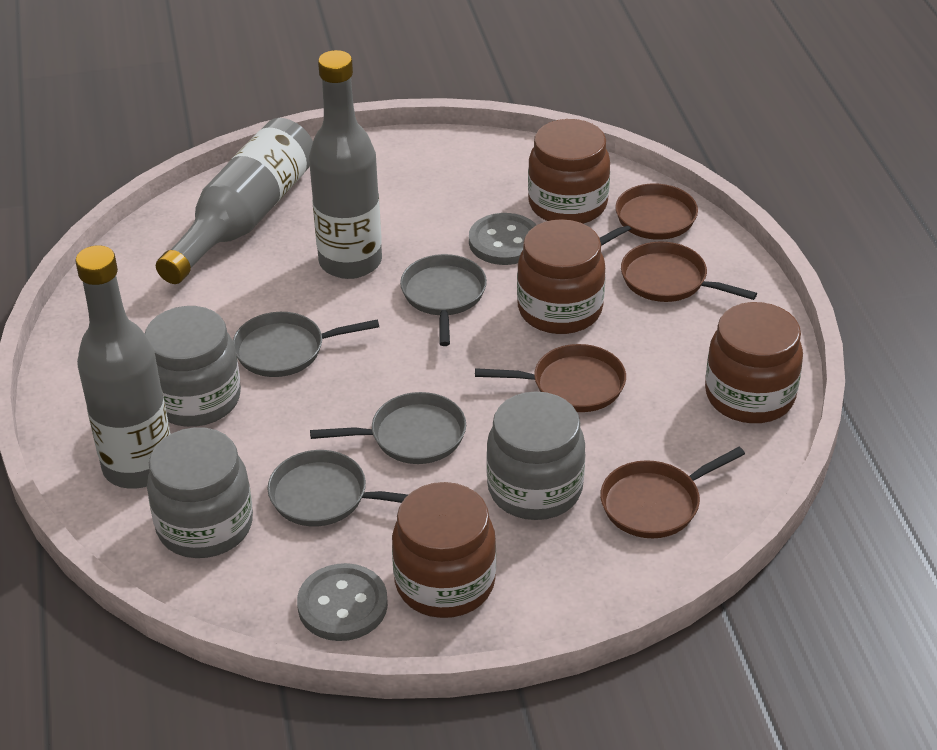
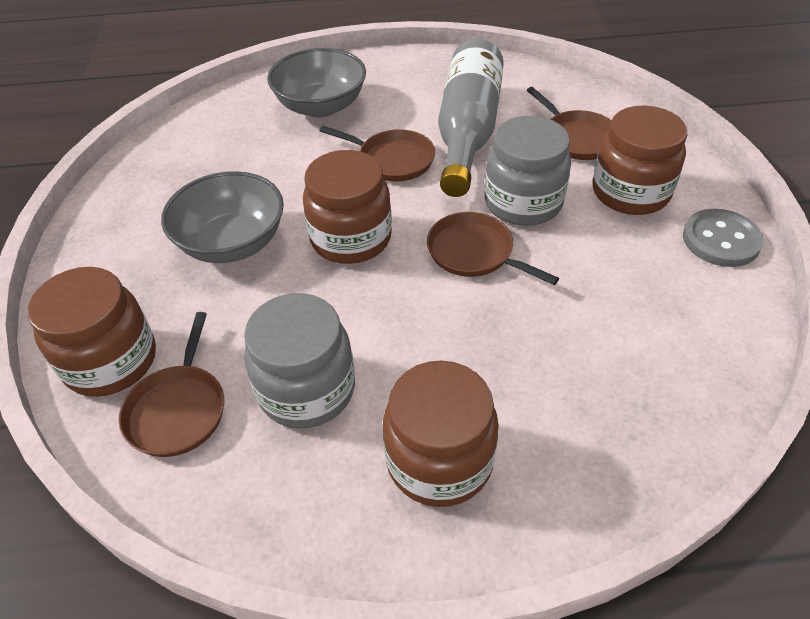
grey bottle: 3 -> 1
grey bowl: 0 -> 2
grey button: 2 -> 1
grey jar: 3 -> 2
grey pan: 4 -> 0

